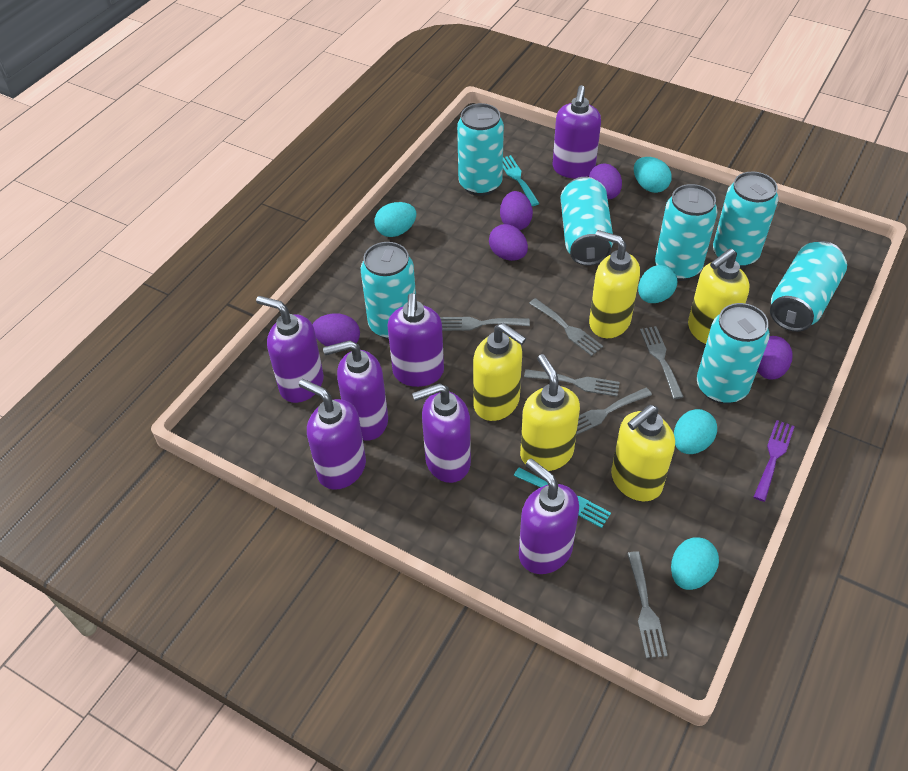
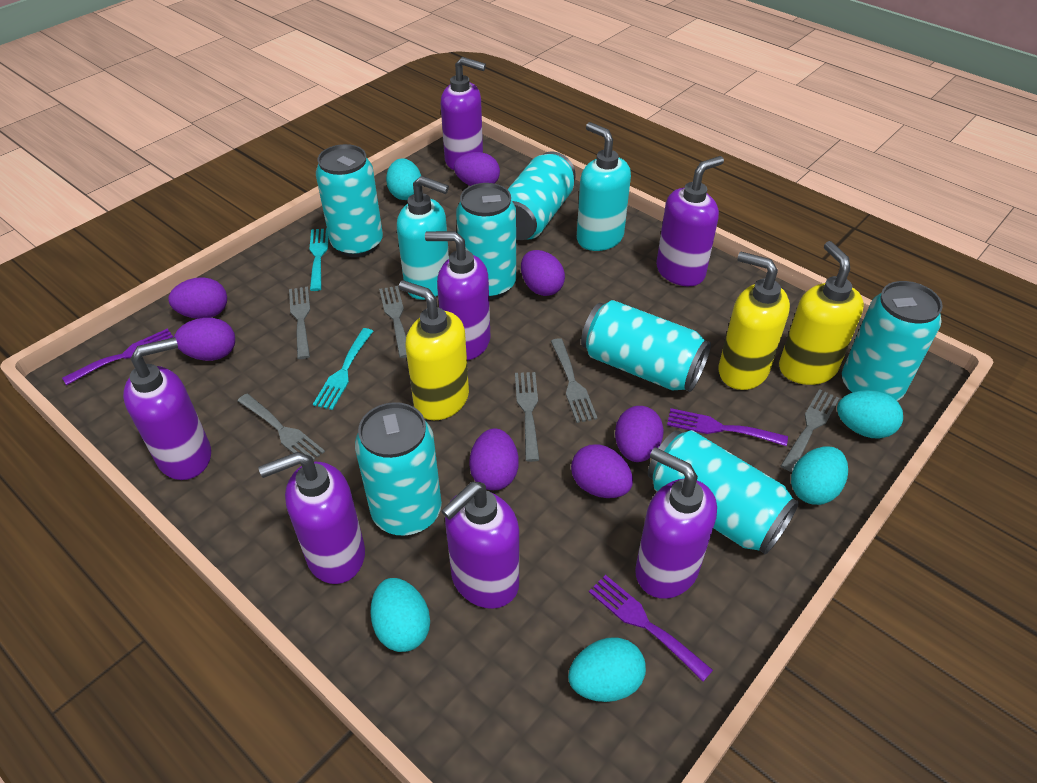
purple egg: 5 -> 7
purple fork: 1 -> 3
turquoise soap dispenser: 0 -> 2
yellow soap dispenser: 5 -> 3

